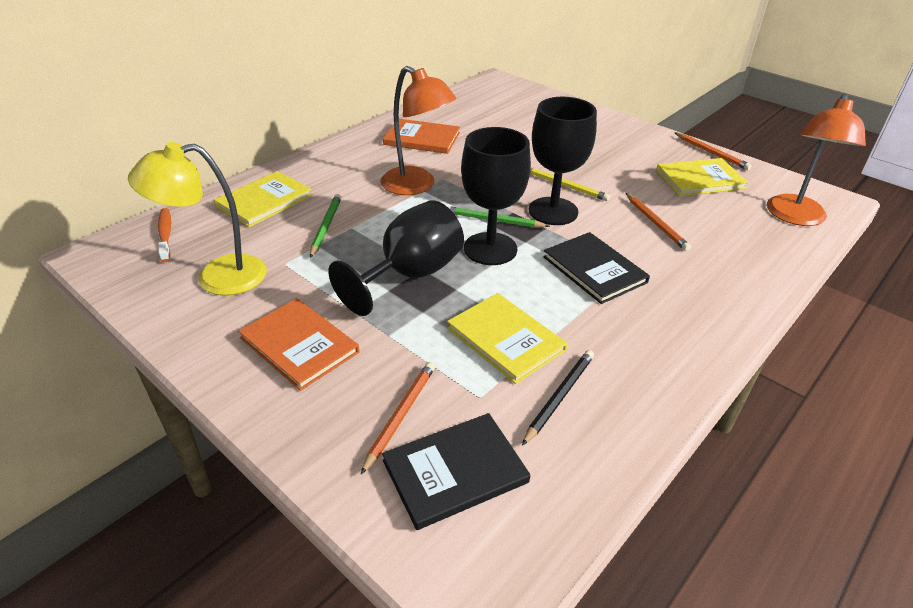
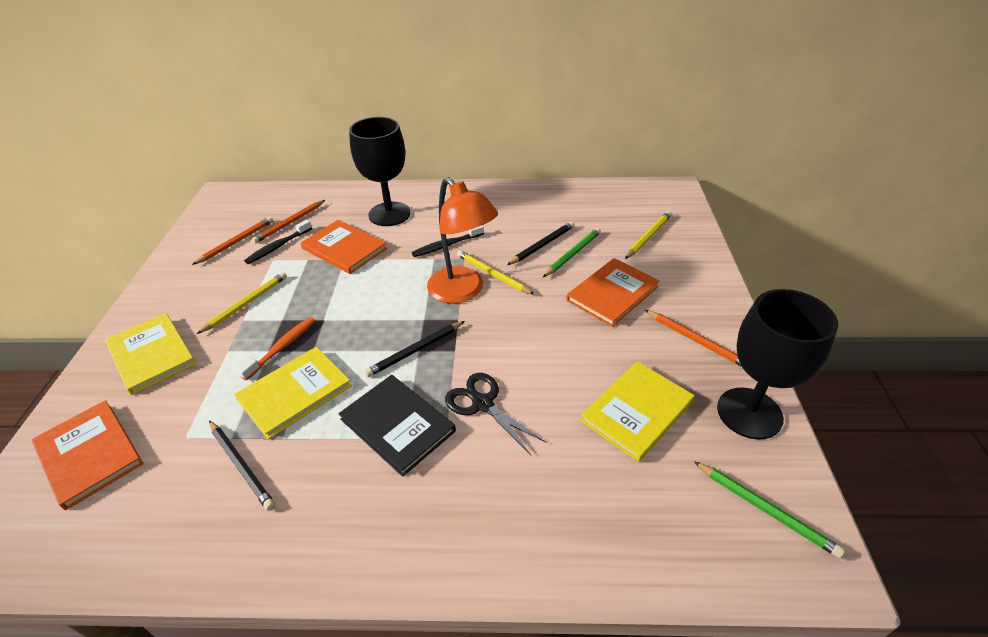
black book: 2 -> 1
black goblet: 3 -> 2
black pencil: 1 -> 3
black scissors: 0 -> 1
black toothbrush: 0 -> 2
orange book: 2 -> 3
orange lamp: 2 -> 1
yellow lamp: 1 -> 0
yellow pencil: 1 -> 3

